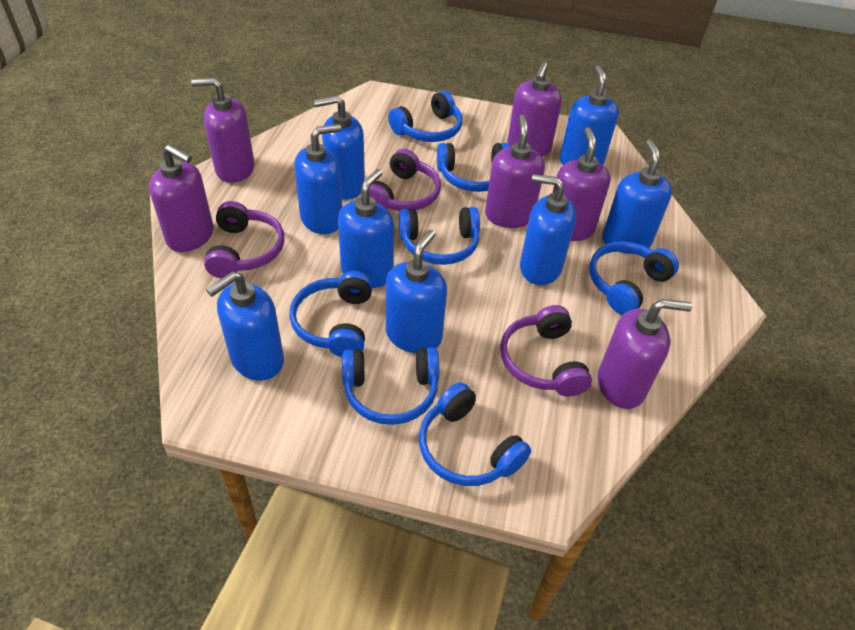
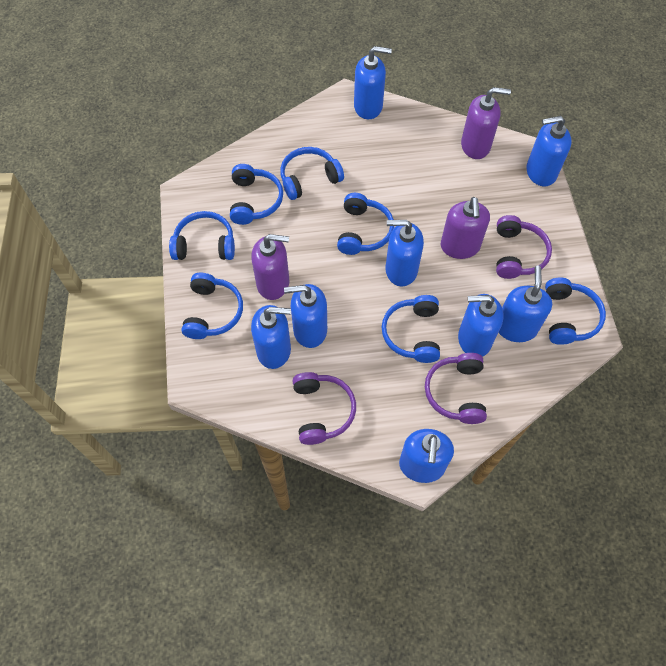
purple soap dispenser: 6 -> 3

